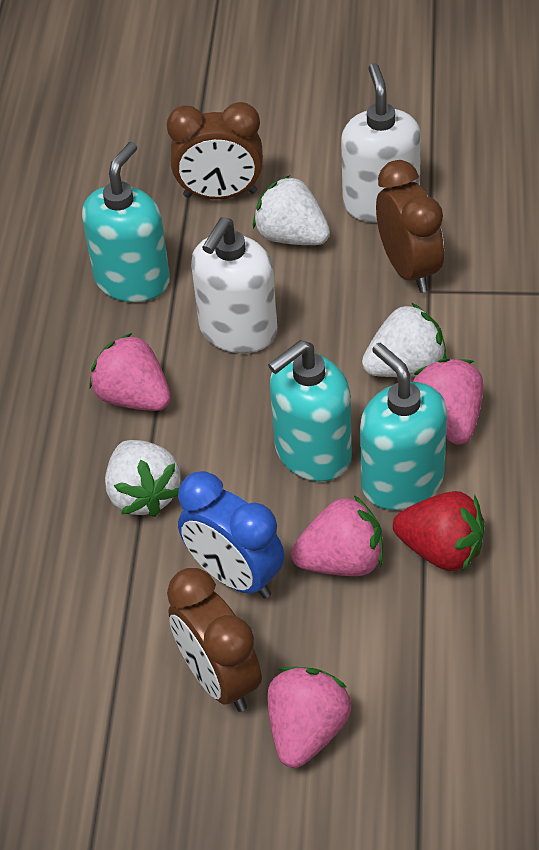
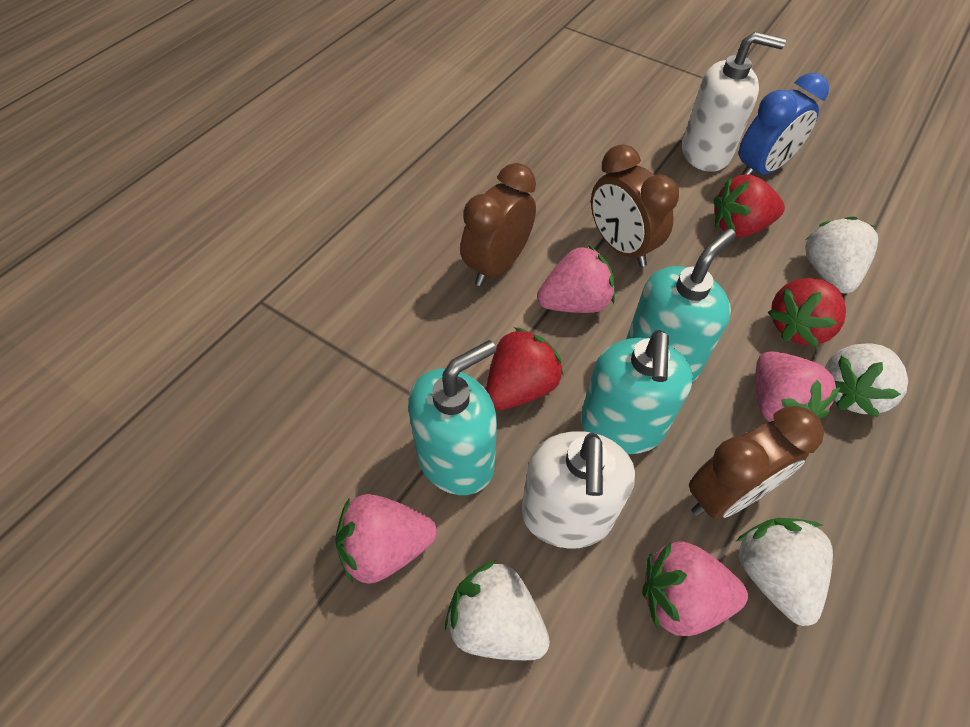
red strawberry: 1 -> 3
white strawberry: 3 -> 4

